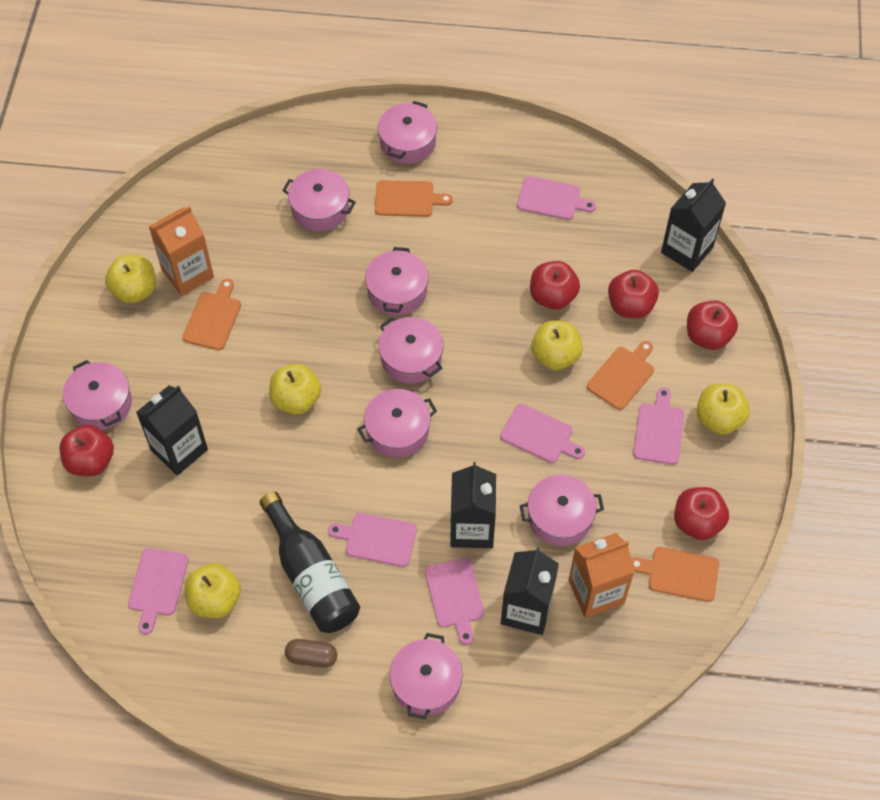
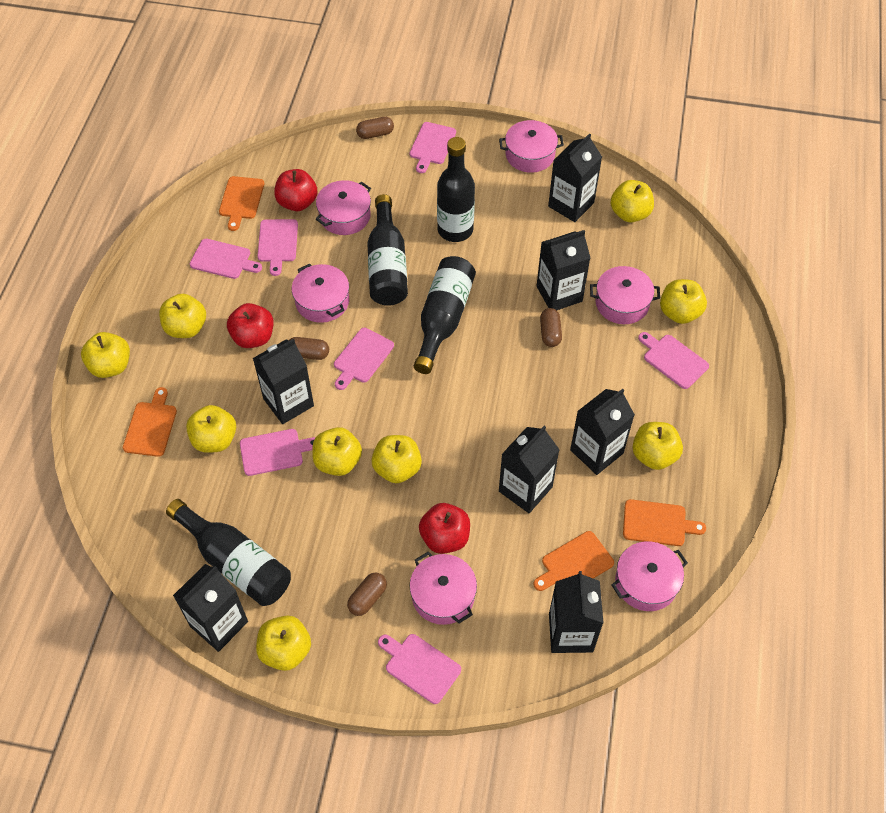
black bottle: 1 -> 4
black carton: 4 -> 7
brown capsule: 1 -> 4
orange carton: 2 -> 0
pink cutting board: 6 -> 7
pink pot: 8 -> 6
red apple: 5 -> 3
yellow apple: 5 -> 9

